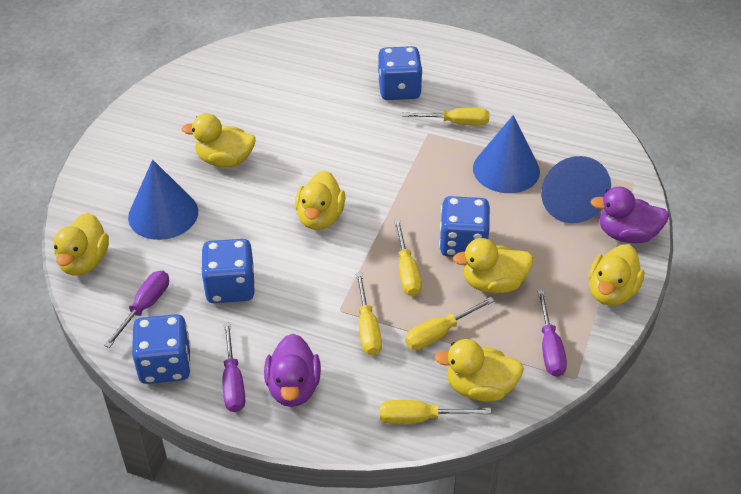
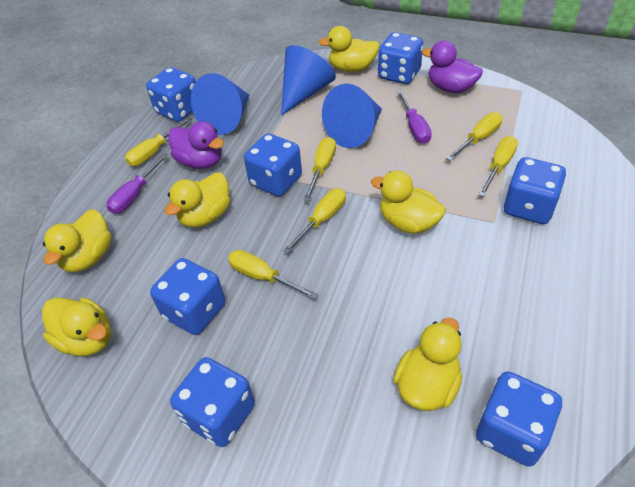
blue dice: 4 -> 7
purple screwdriver: 3 -> 2
yellow screwdriver: 5 -> 6

